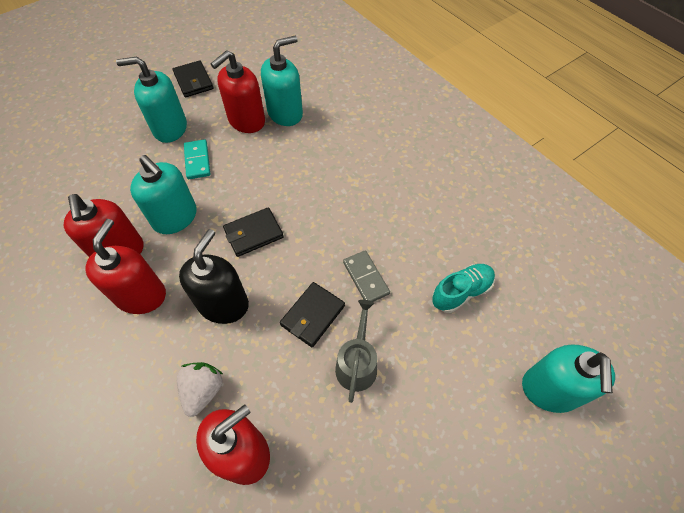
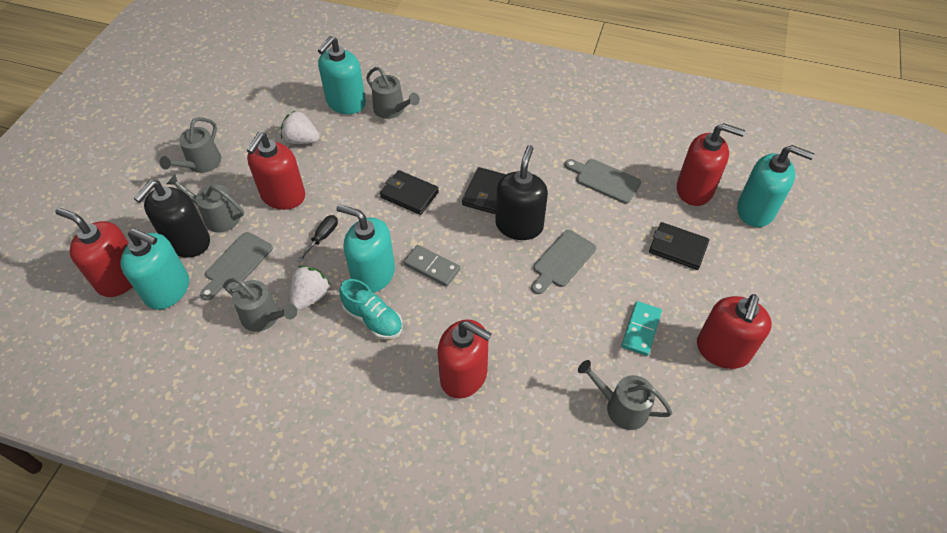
black screwdriver: 0 -> 1
black soap dispenser: 1 -> 2
grey cutting board: 0 -> 3
grey watering can: 1 -> 5
red soap dispenser: 4 -> 5
white strawberry: 1 -> 2

